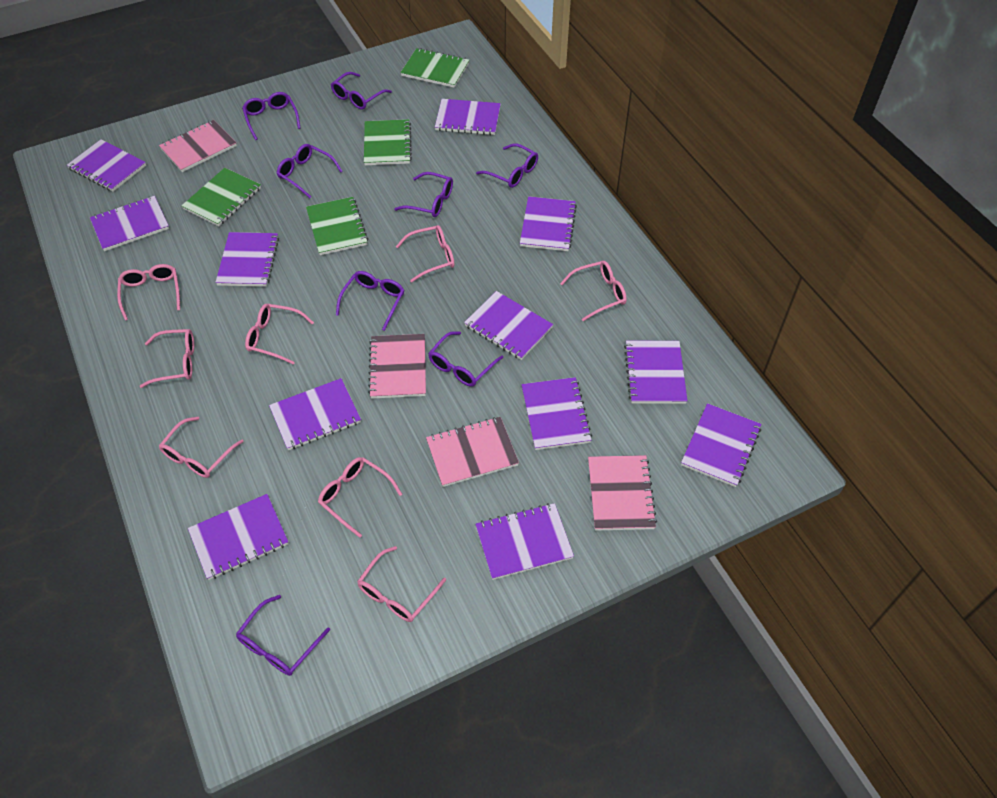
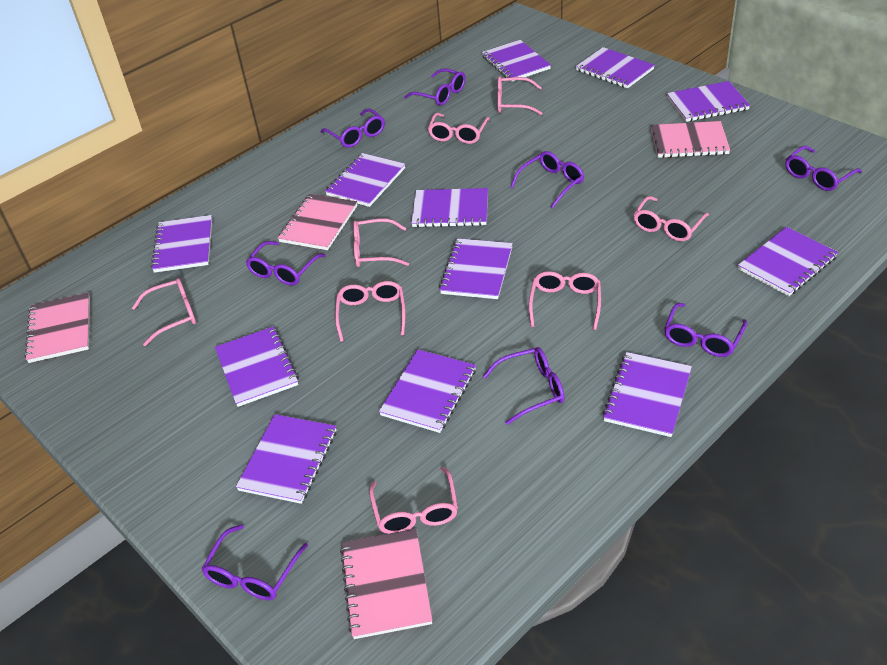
green notebook: 4 -> 0

